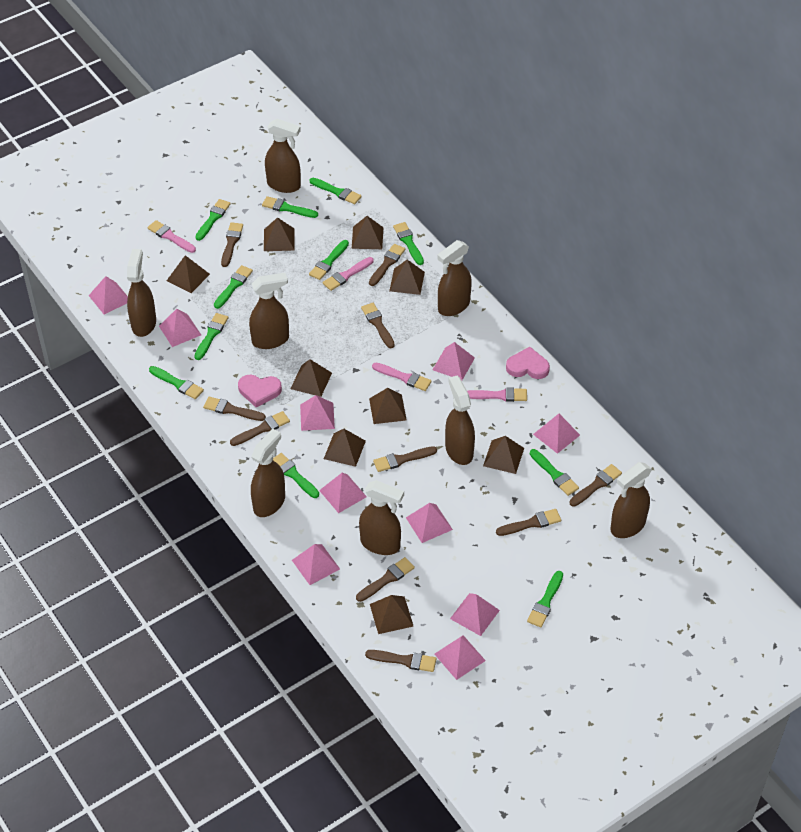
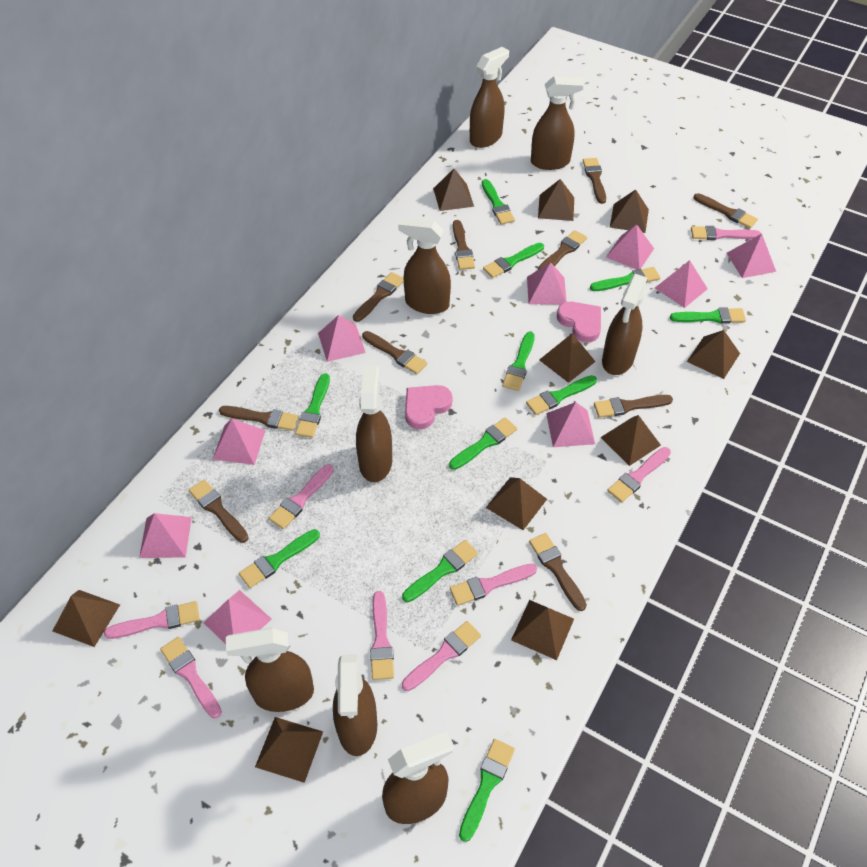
brown pyramid: 9 -> 10
pink brush: 4 -> 8
pink pyramid: 10 -> 9

